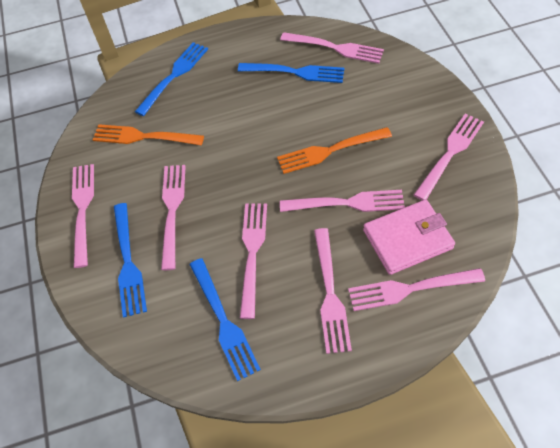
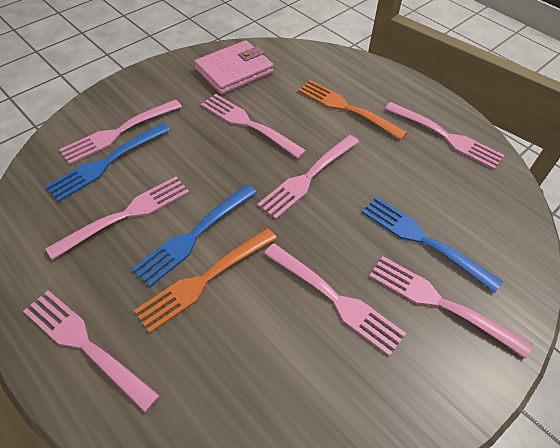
blue fork: 4 -> 3

